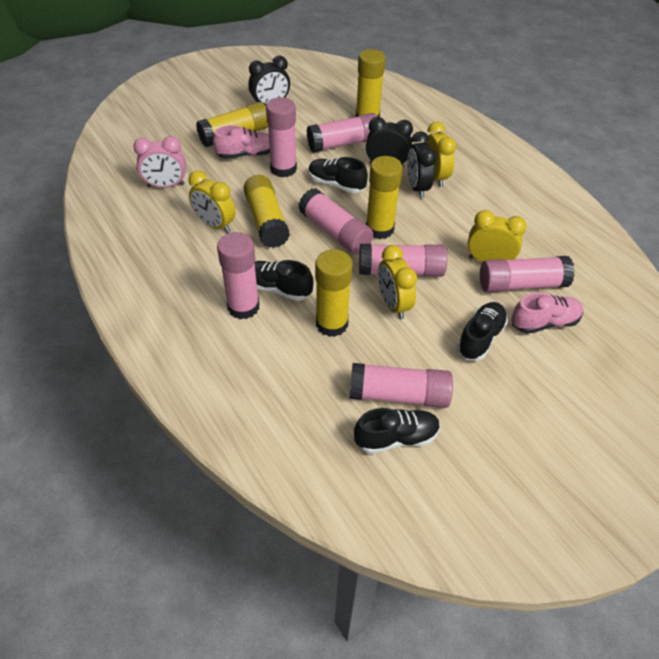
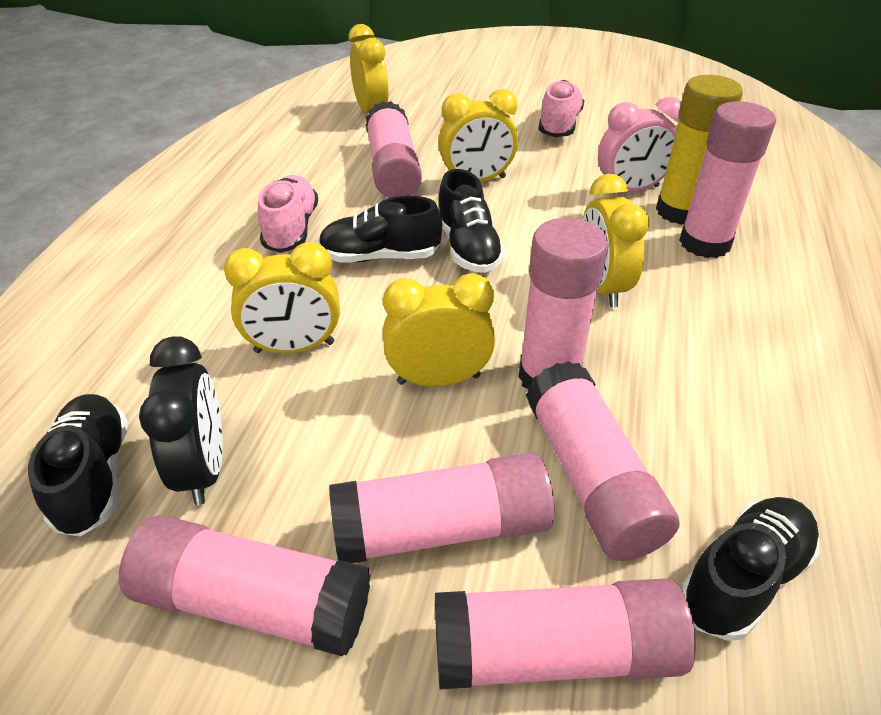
black clock: 3 -> 1
yellow clock: 4 -> 5
yellow glue stick: 5 -> 1

